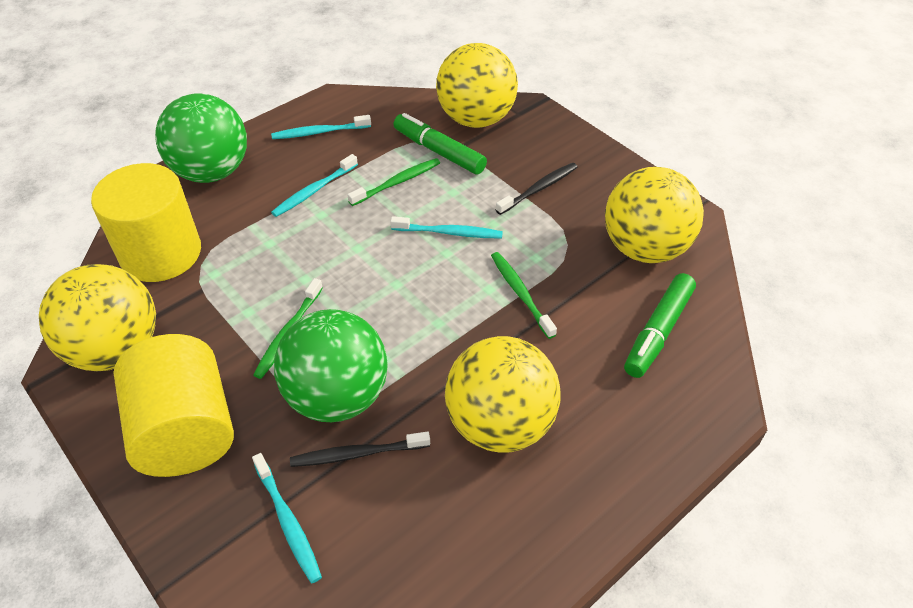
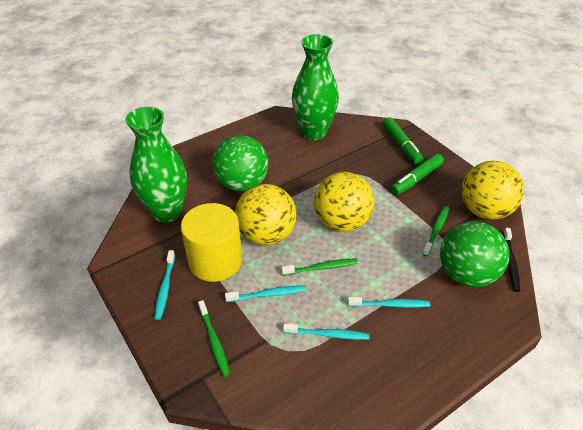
black toothbrush: 2 -> 1
green vase: 0 -> 2
yellow ball: 4 -> 3
yellow cylinder: 2 -> 1

